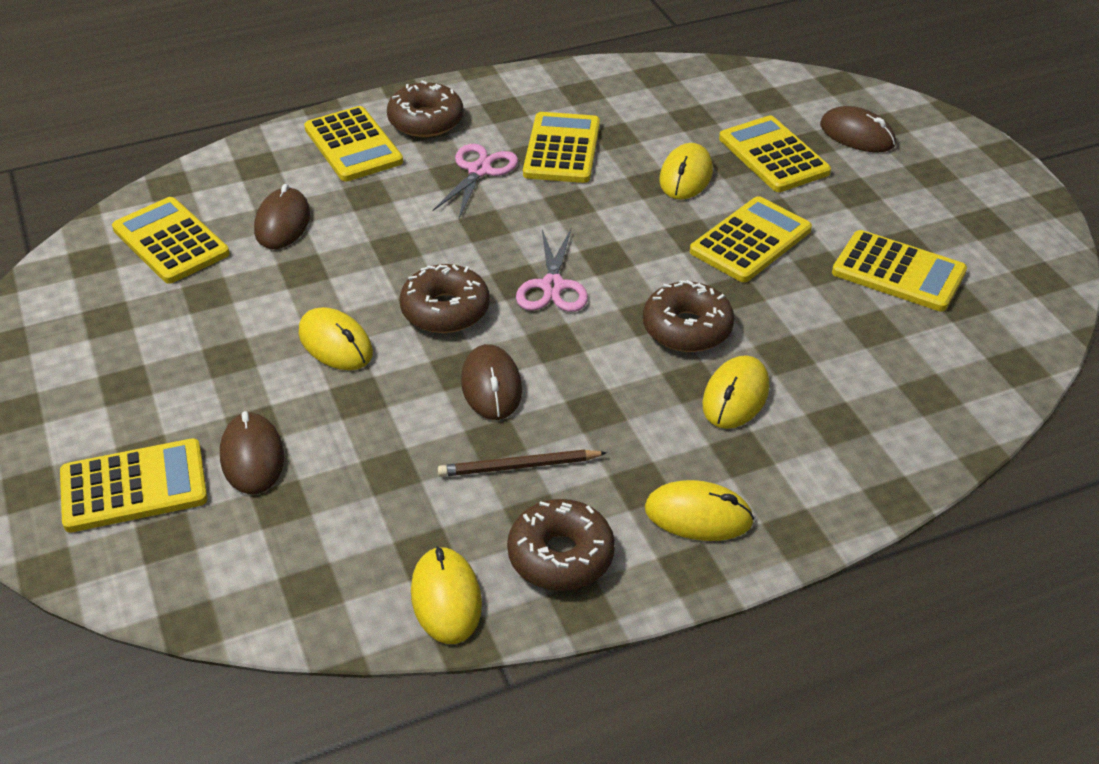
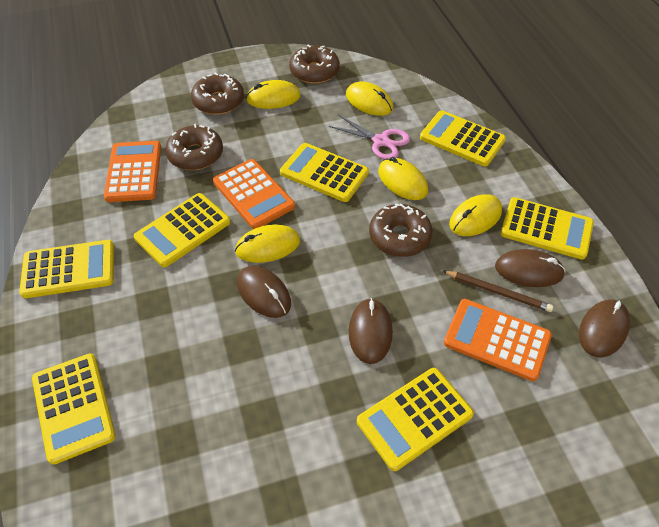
orange calculator: 0 -> 3
pink scissors: 2 -> 1

